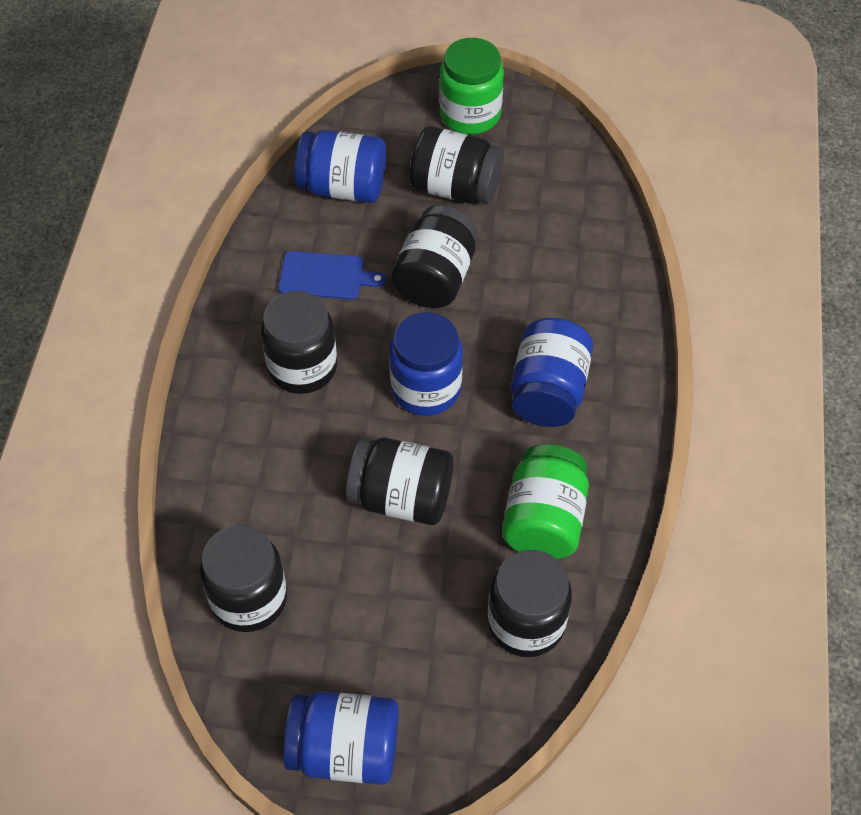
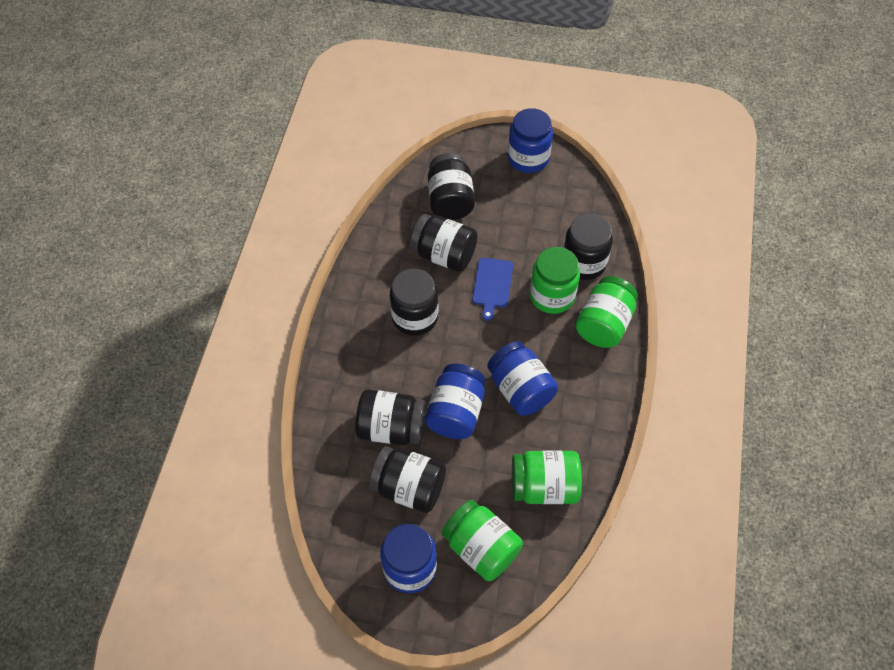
green jar: 2 -> 4

